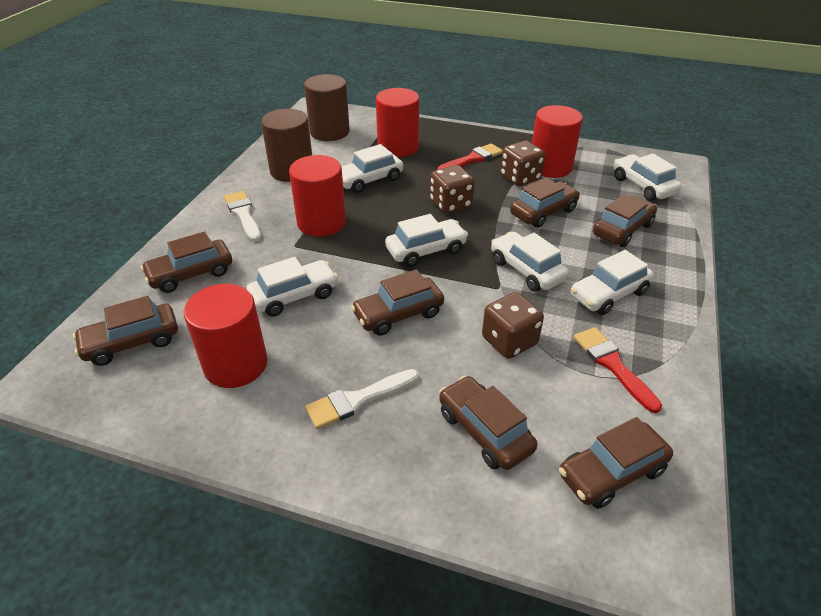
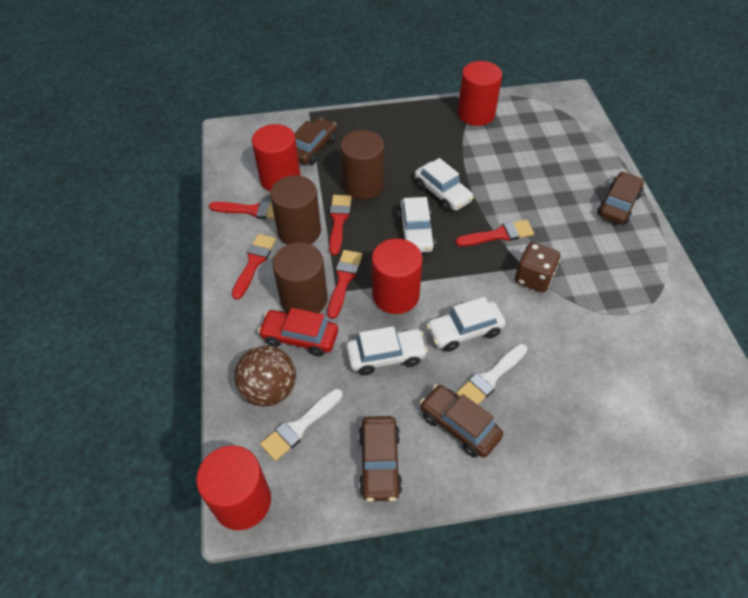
brown ball: 0 -> 1
brown car: 7 -> 4
brown cylinder: 2 -> 3
brown dice: 3 -> 1
red brush: 2 -> 5
red car: 0 -> 1
white car: 6 -> 4

